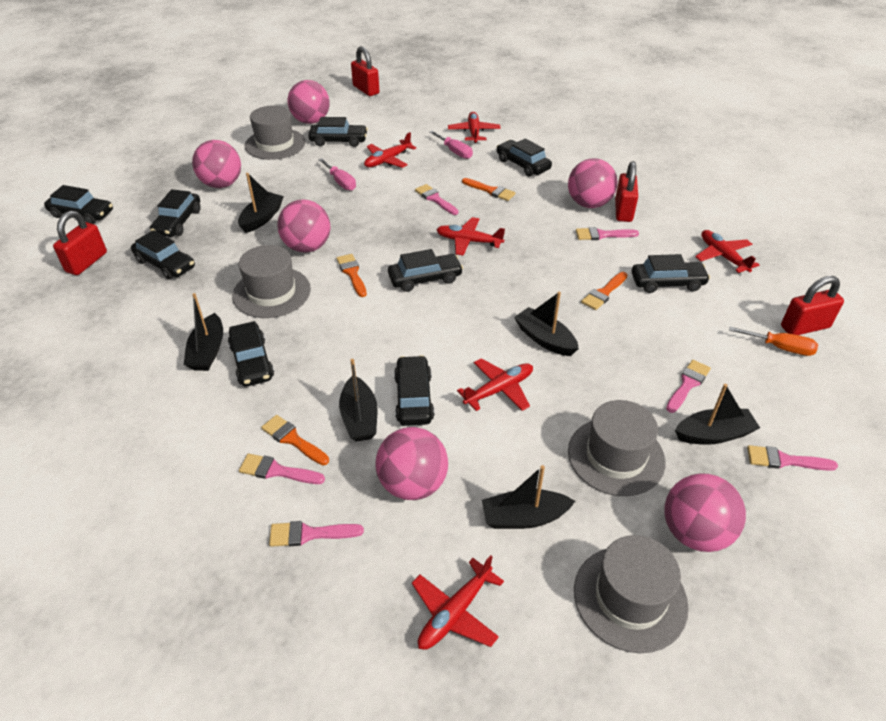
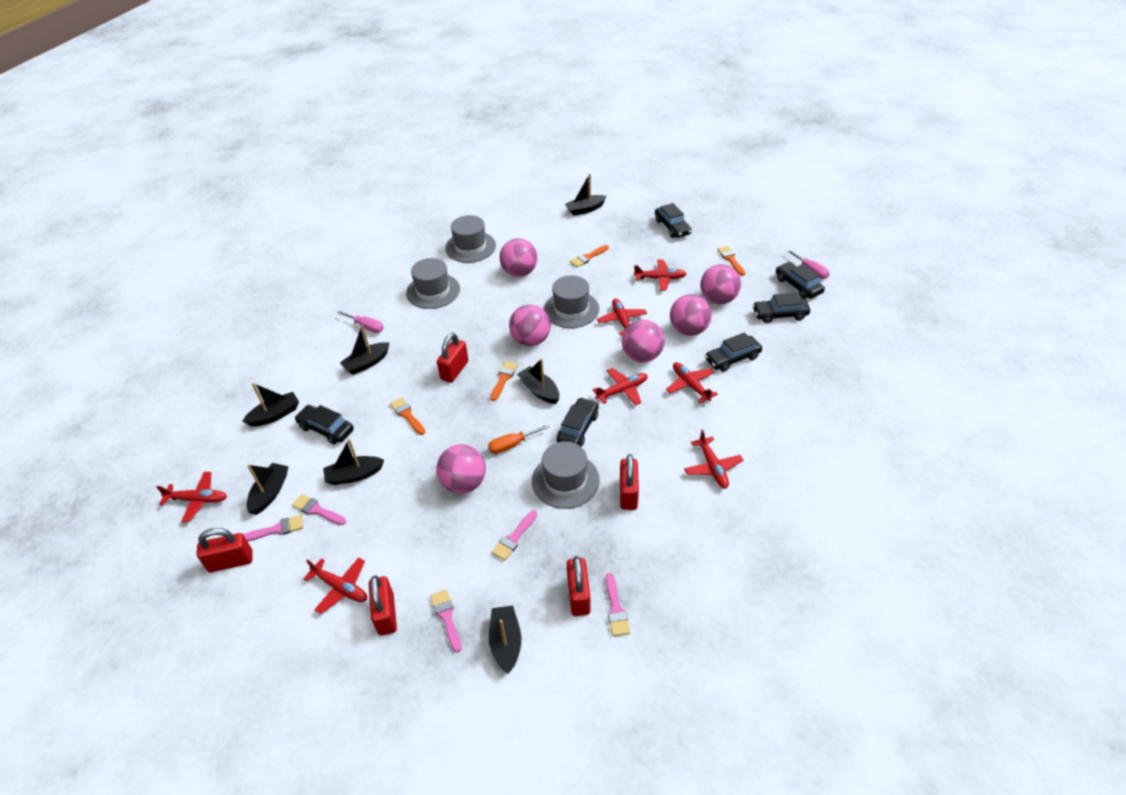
black boat: 6 -> 7
black car: 9 -> 6
pink brush: 6 -> 5
red padlock: 4 -> 5
red plane: 6 -> 7

